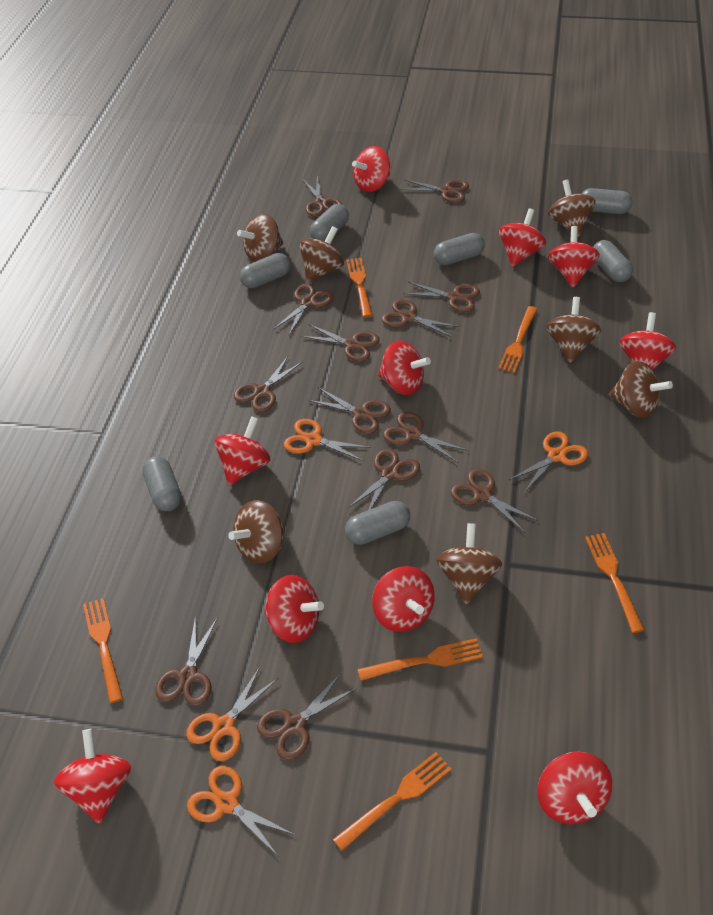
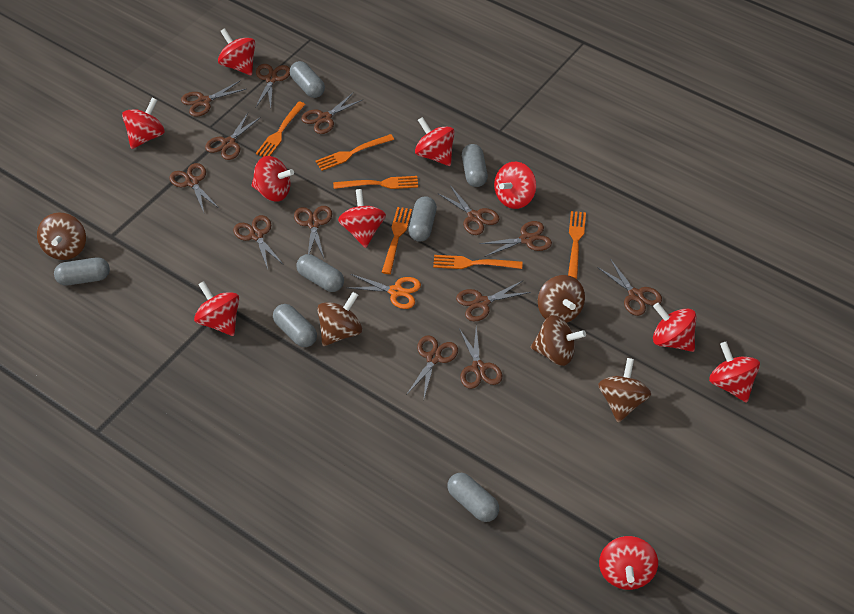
brown spinning top: 7 -> 5
orange scissors: 4 -> 1

